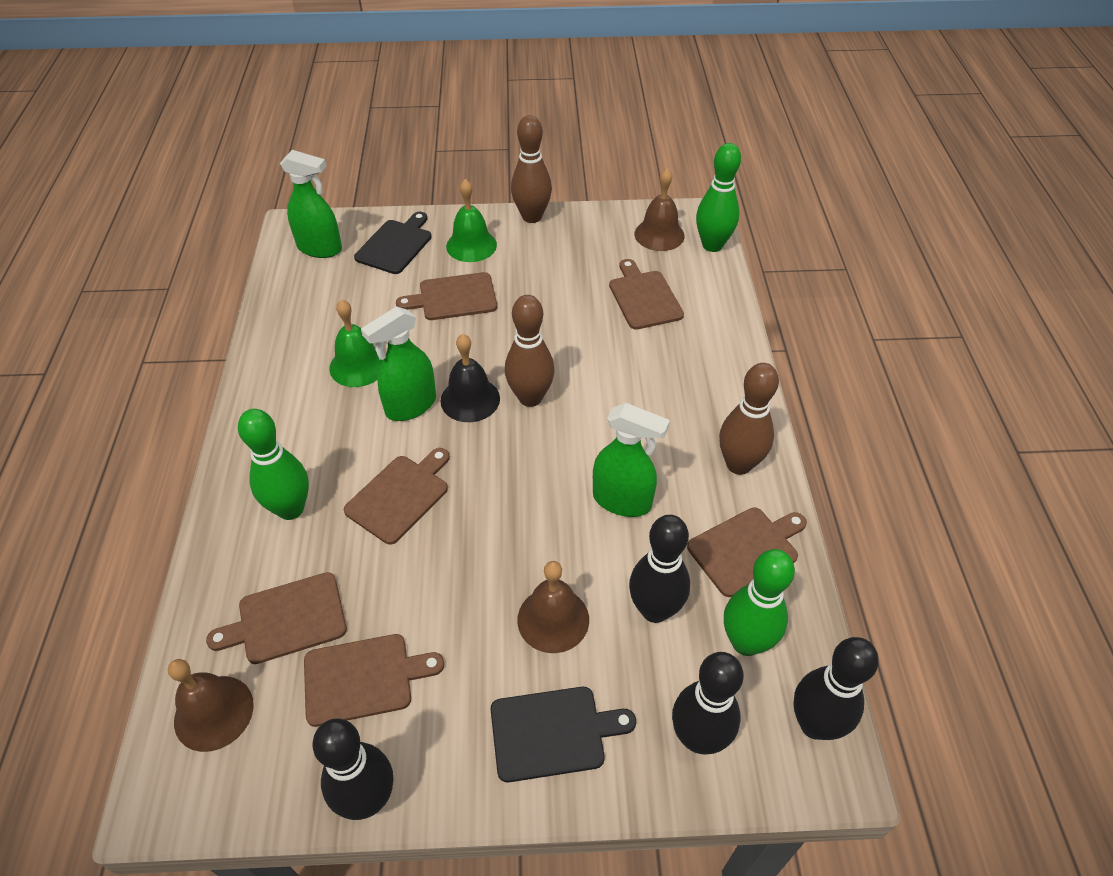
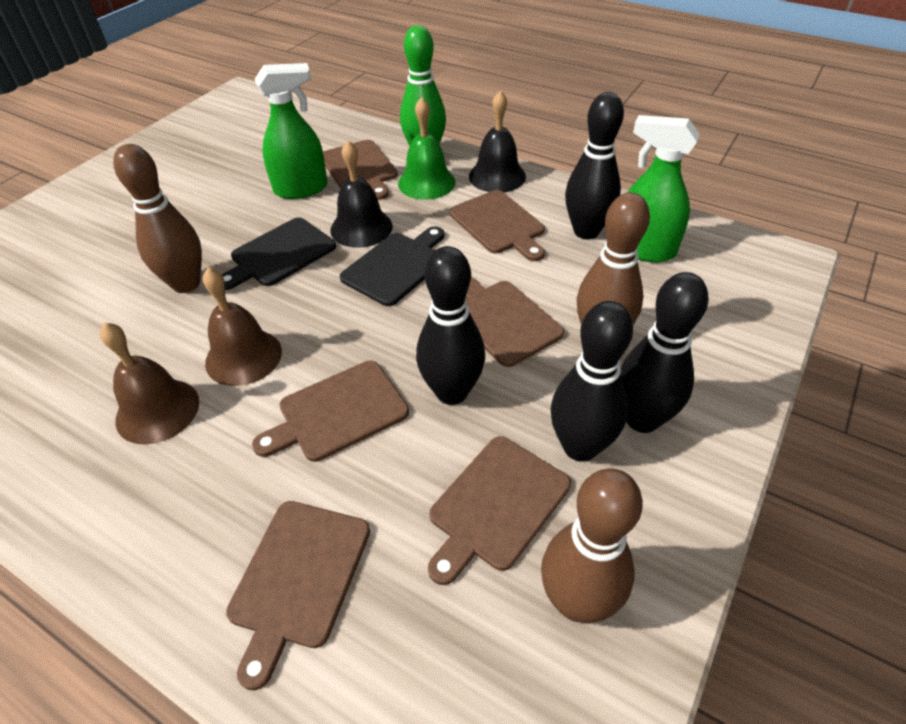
black bell: 1 -> 2
brown bell: 3 -> 2
green bell: 2 -> 1
green bowling pin: 3 -> 1
green spray bottle: 3 -> 2

